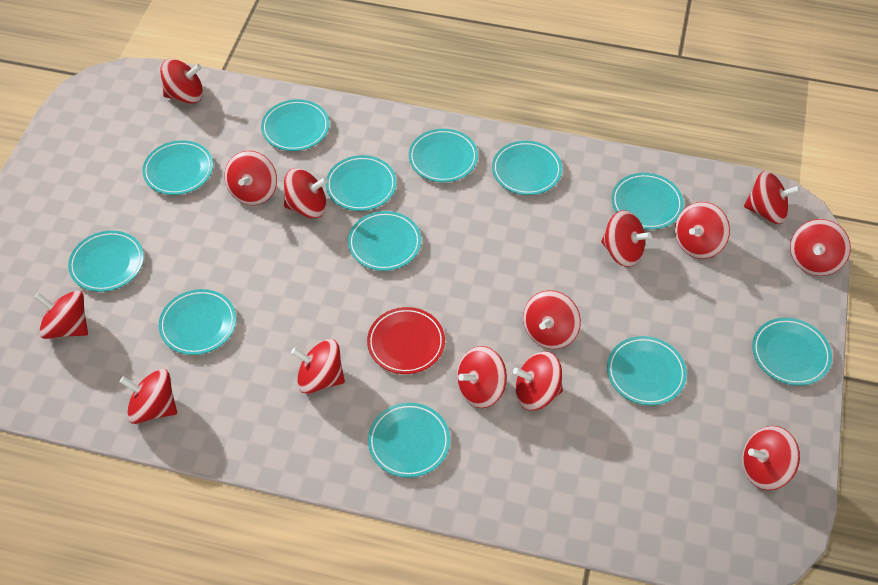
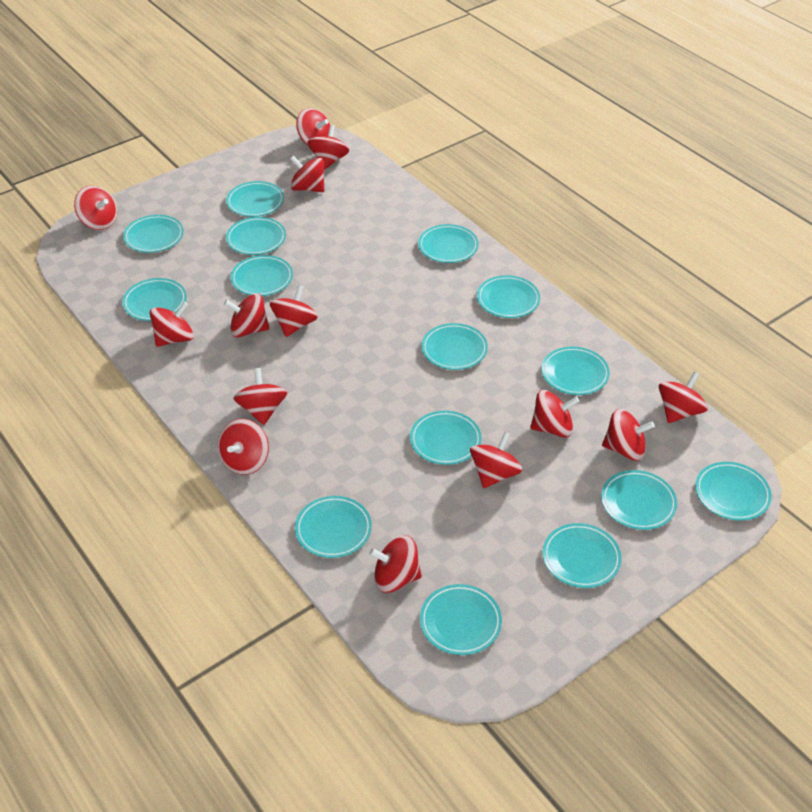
red plate: 1 -> 0
turquoise plate: 12 -> 15

